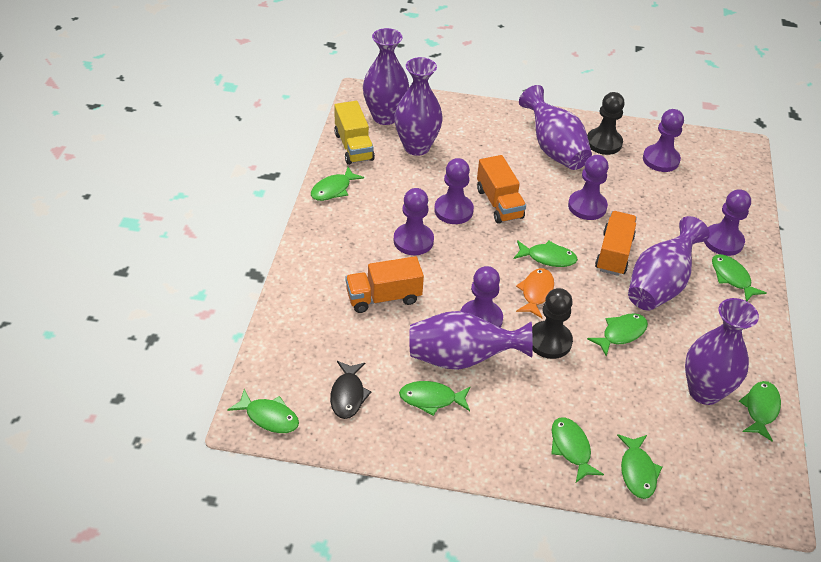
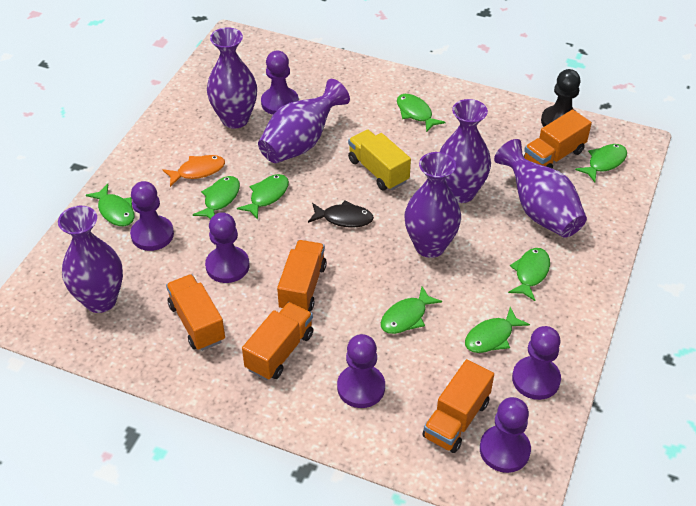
black pawn: 2 -> 1
green fish: 9 -> 8
orange truck: 3 -> 5

